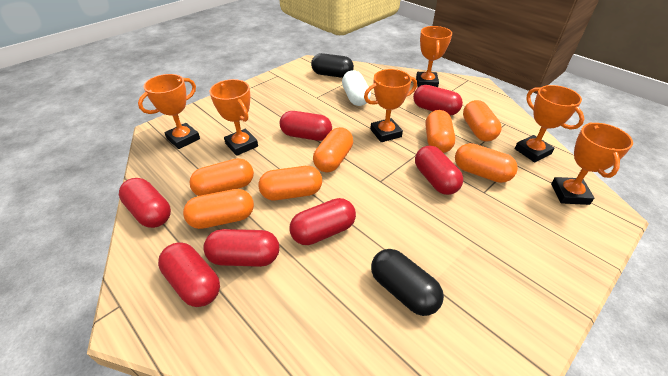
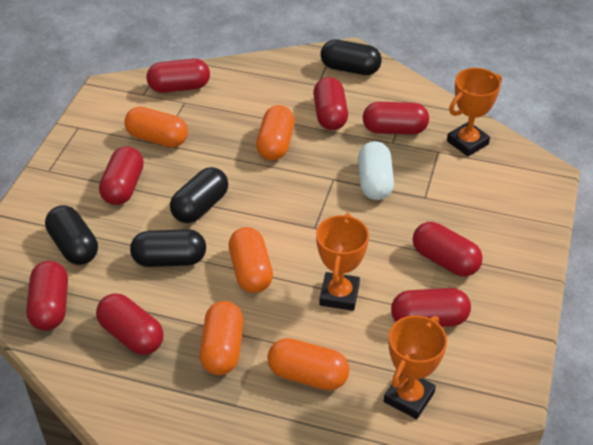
black capsule: 2 -> 4
orange capsule: 7 -> 5
orange trophy: 6 -> 3
red capsule: 7 -> 8

